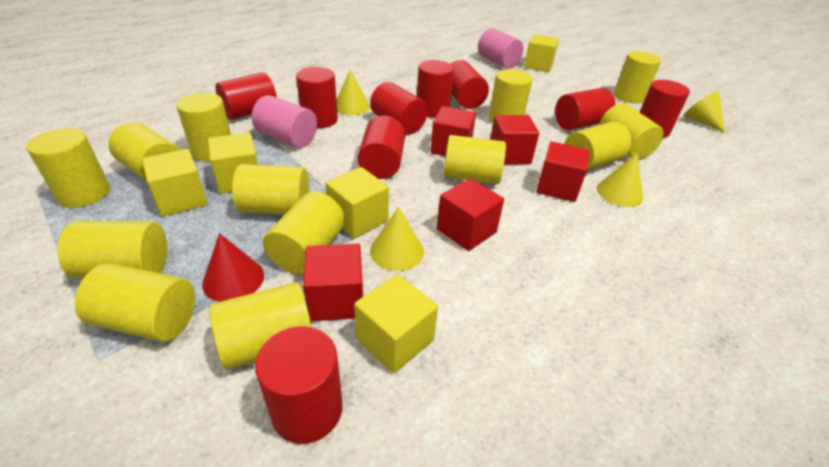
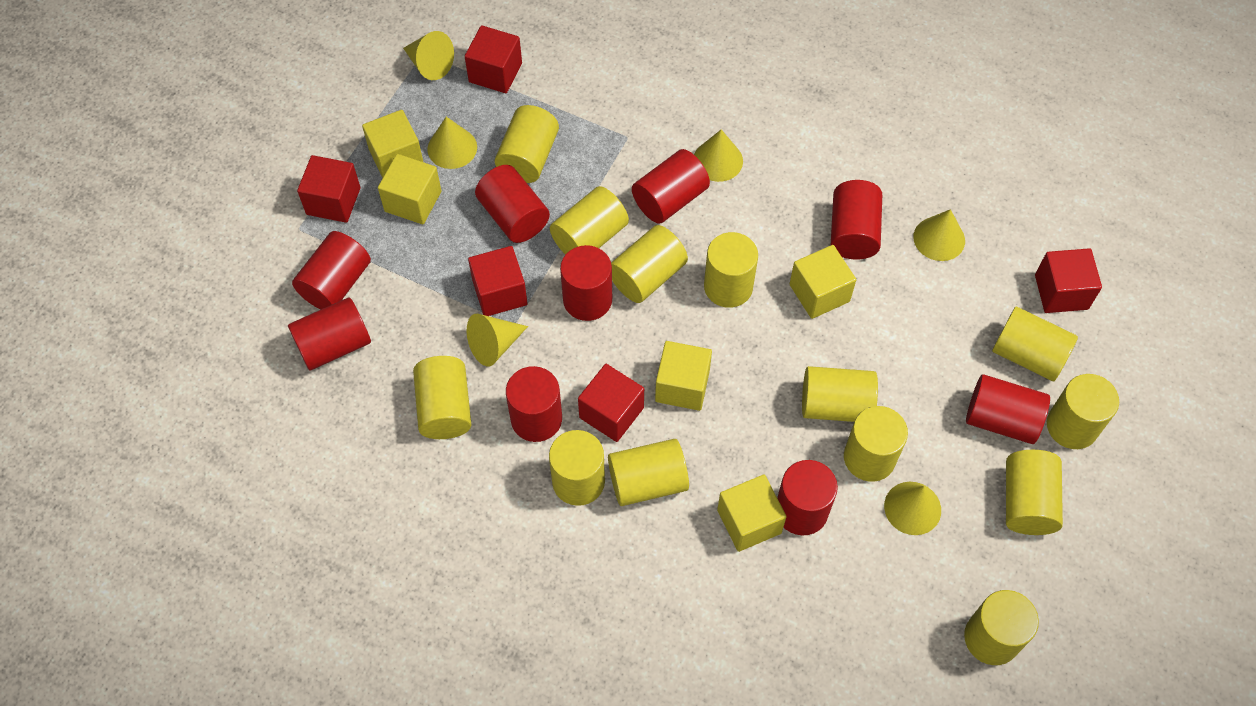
pink cylinder: 2 -> 0
red cone: 1 -> 0
yellow cone: 4 -> 6

